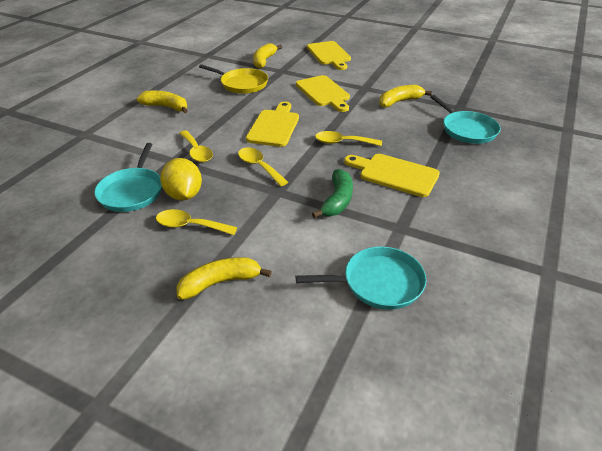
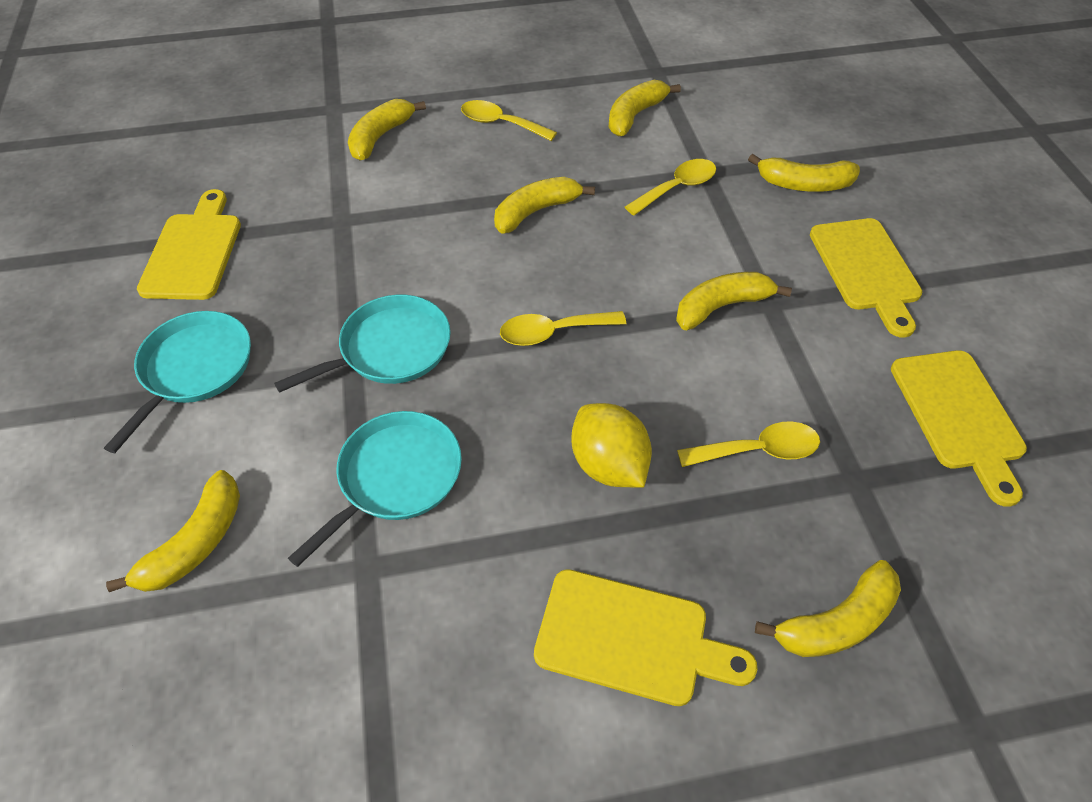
green banana: 1 -> 0
yellow banana: 4 -> 7
yellow pan: 1 -> 0

